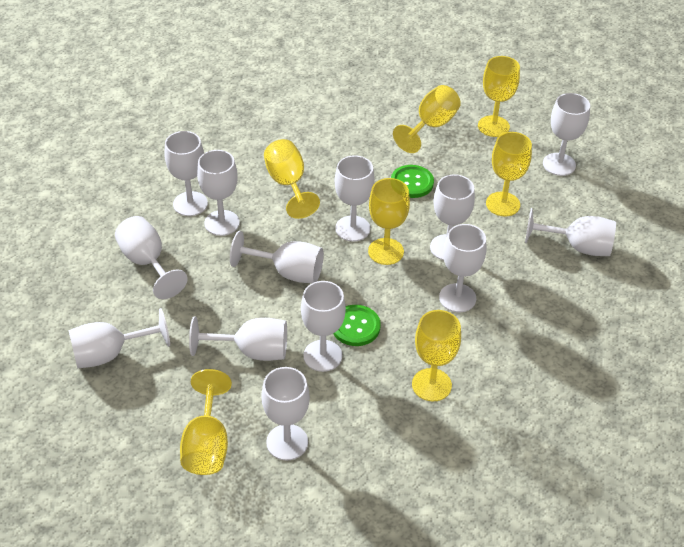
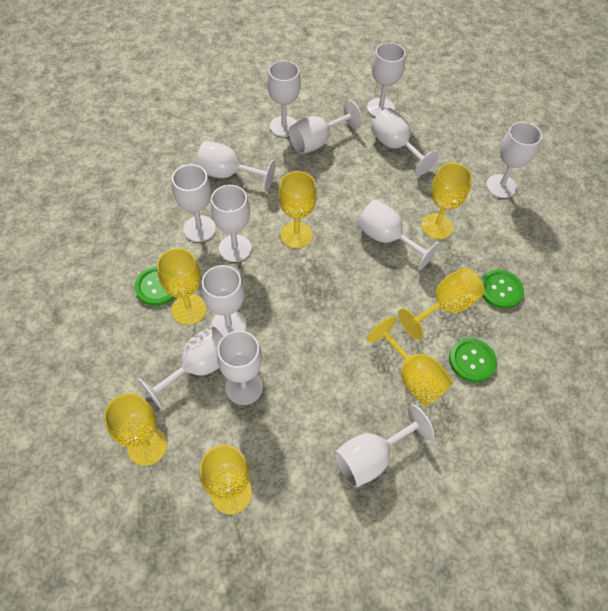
green button: 2 -> 3

